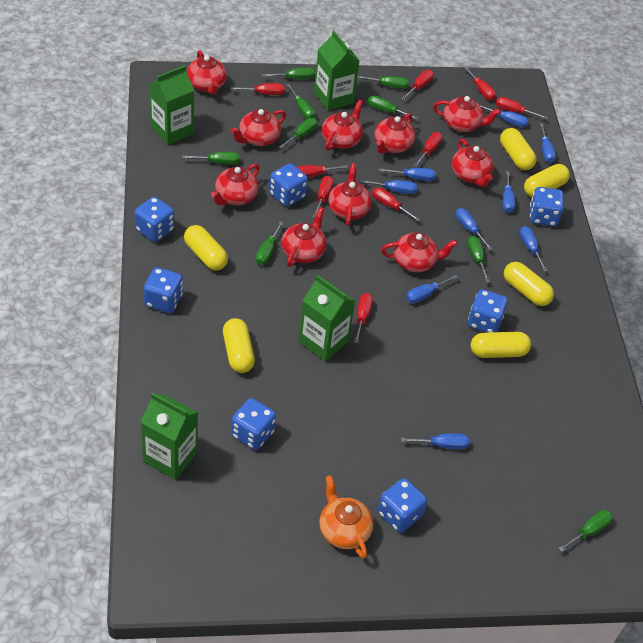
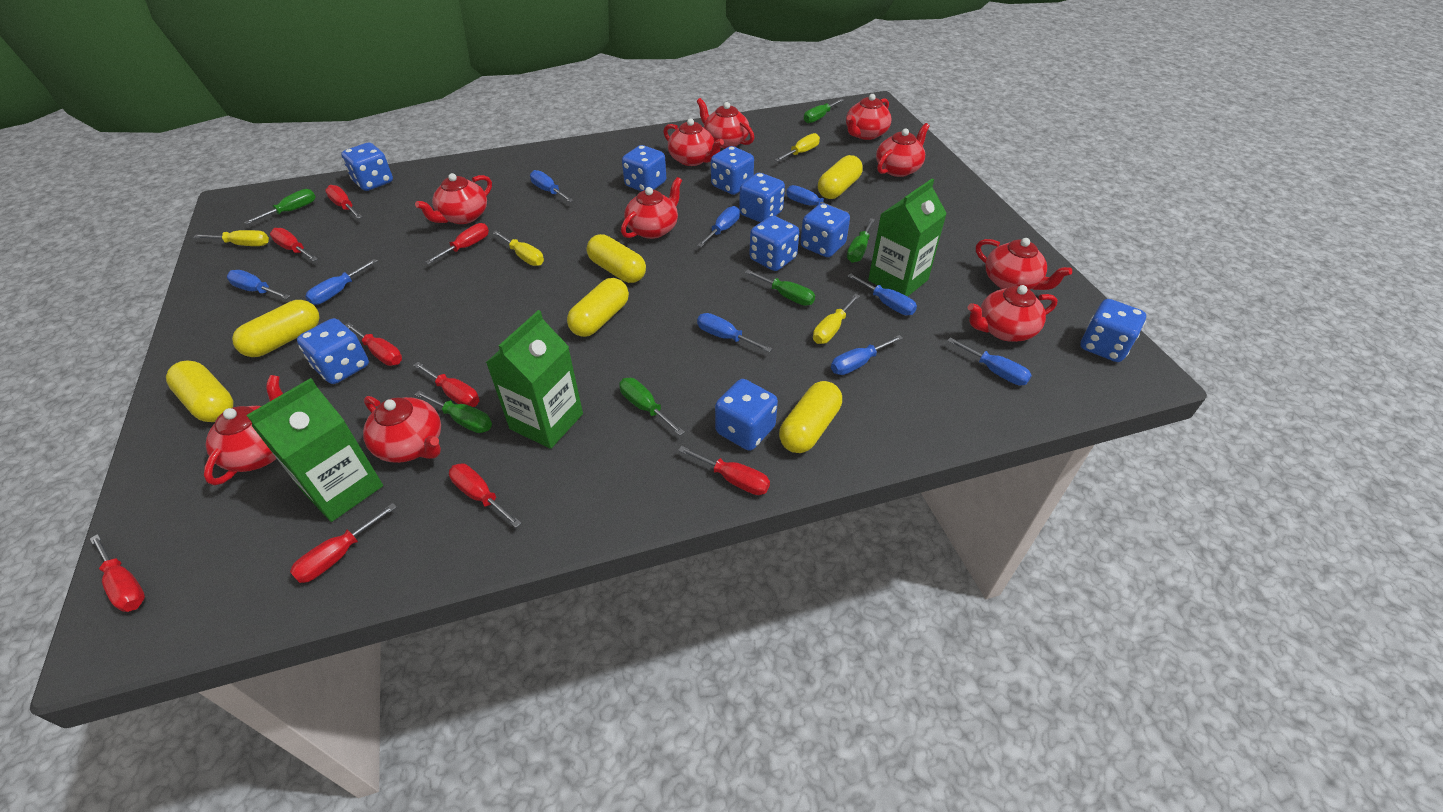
blue dice: 7 -> 9
green carton: 4 -> 3
green screwdriver: 9 -> 6
orange teapot: 1 -> 0
yellow screwdriver: 0 -> 4

